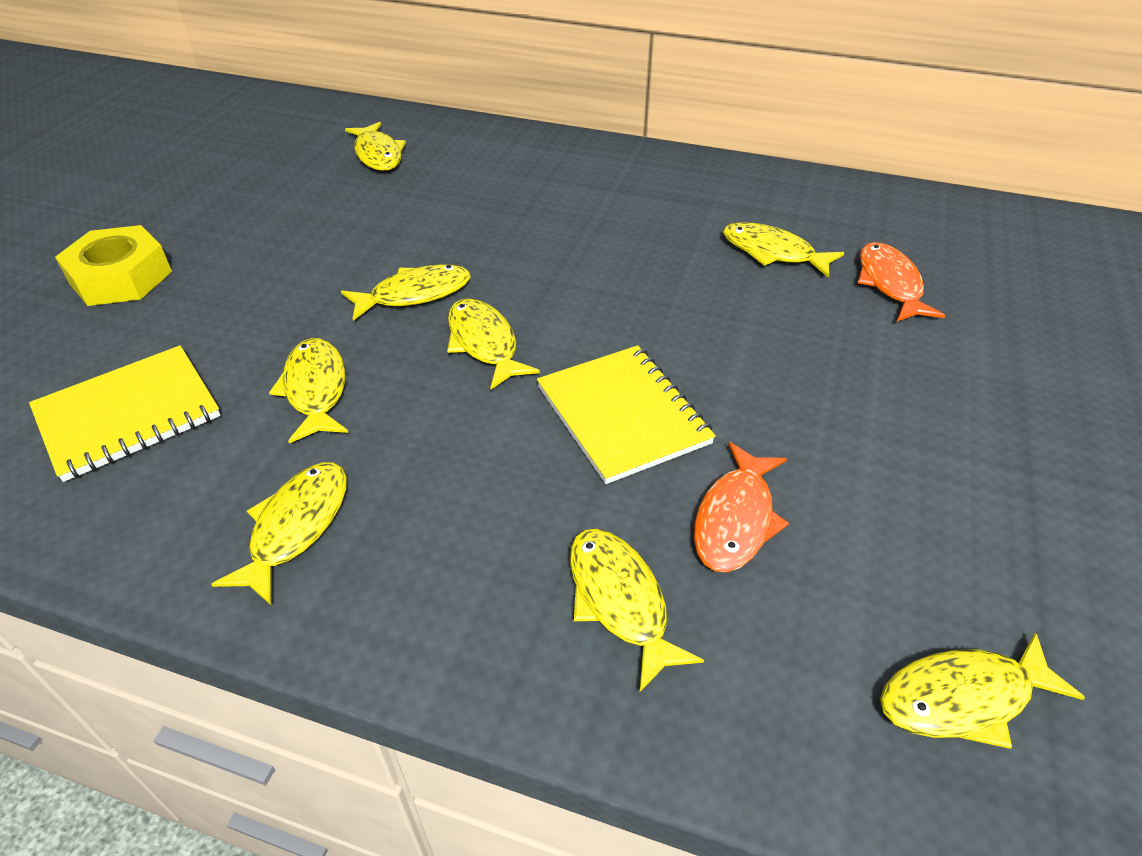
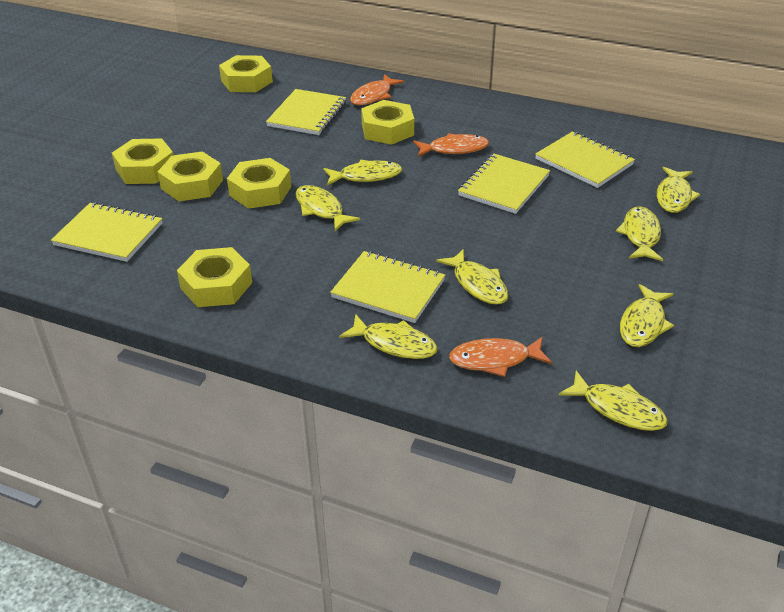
orange fish: 2 -> 3
yellow notebook: 2 -> 5
yellow nut: 1 -> 6

